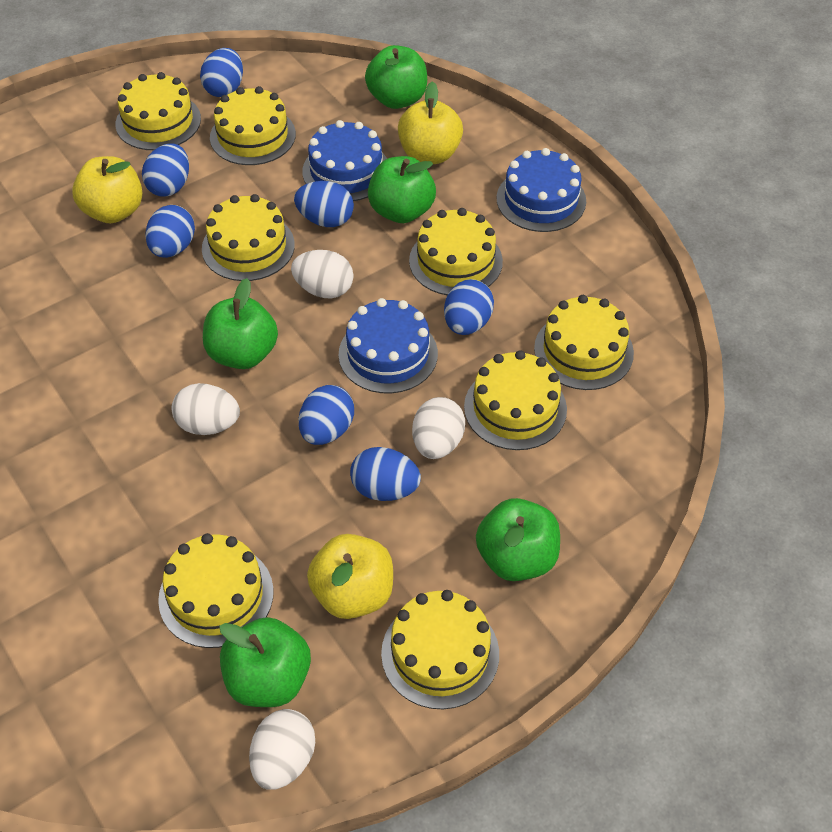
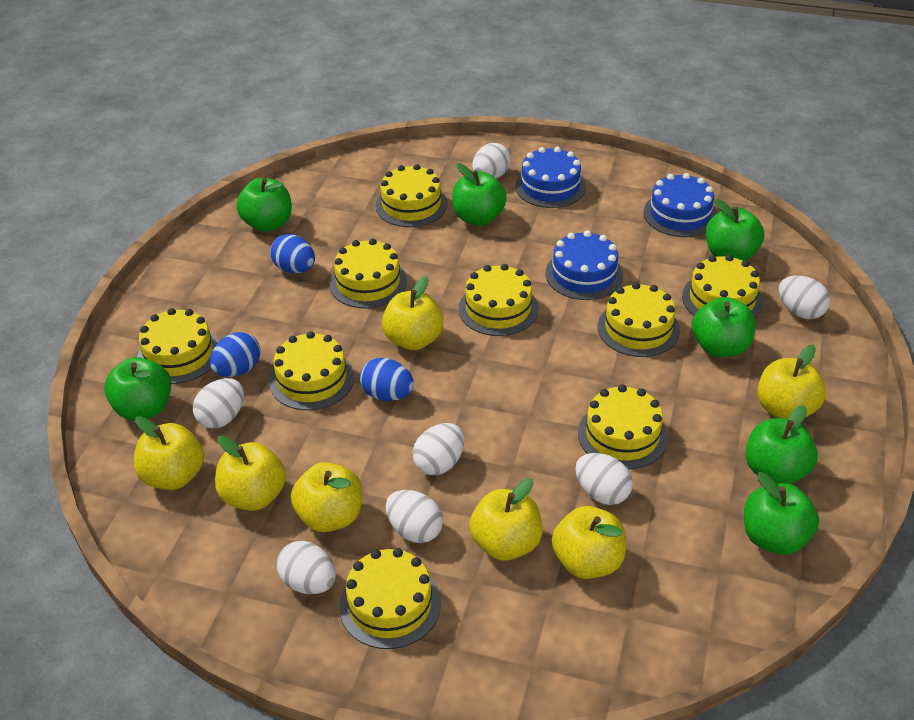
blue egg: 7 -> 3
green apple: 5 -> 7
white egg: 4 -> 7
yellow apple: 3 -> 7
yellow cake: 8 -> 9

